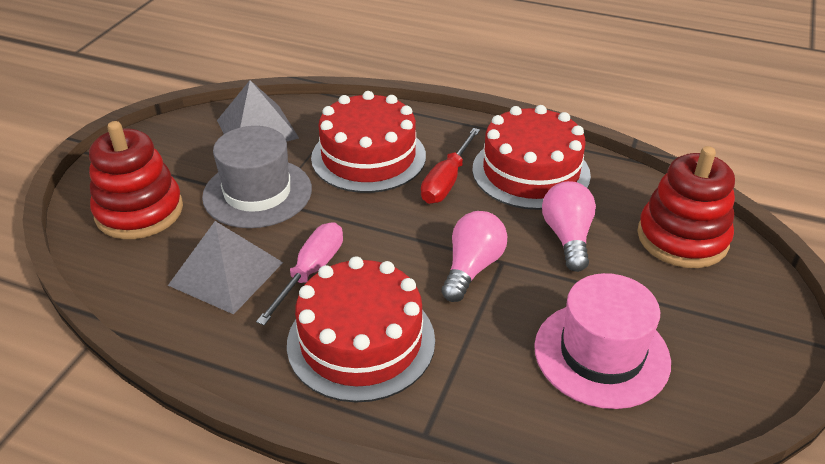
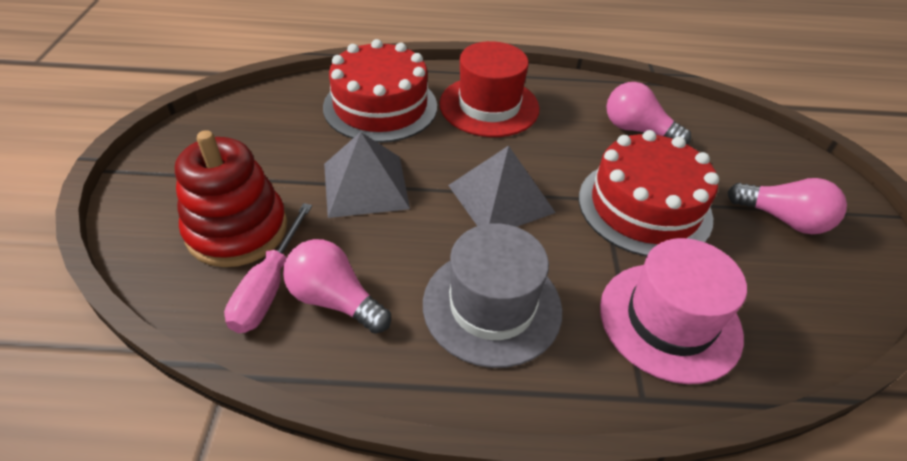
pink light bulb: 2 -> 3
red cake: 3 -> 2
red hat: 0 -> 1
red screwdriver: 1 -> 0
red stacking toy: 2 -> 1

